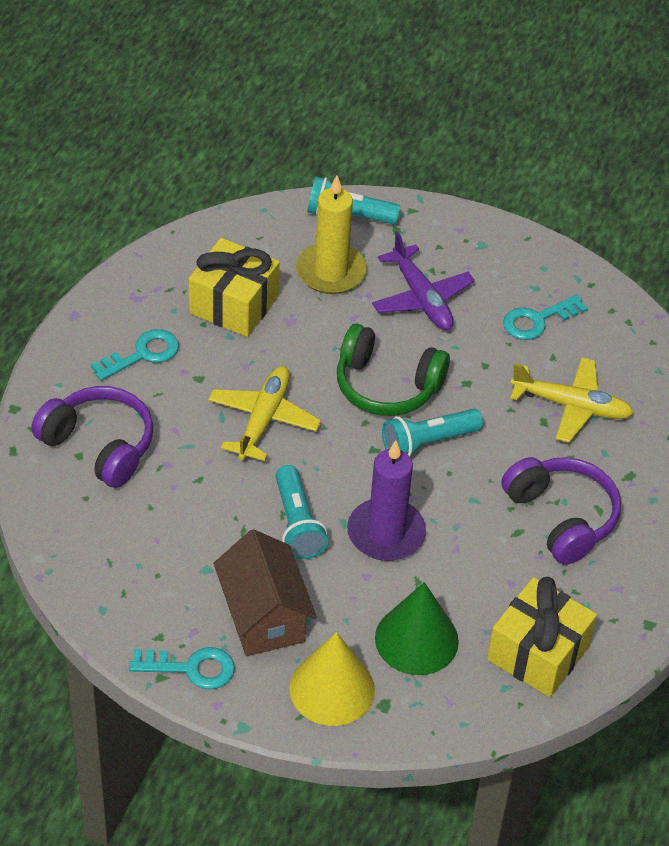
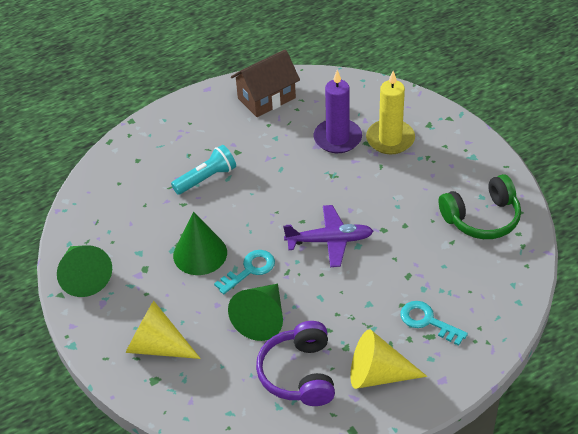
green cone: 1 -> 3
purple headphones: 2 -> 1
turquoise flashlight: 3 -> 1
turquoise key: 3 -> 2
yellow cone: 1 -> 2
yellow gift: 2 -> 0
yellow plane: 2 -> 0

